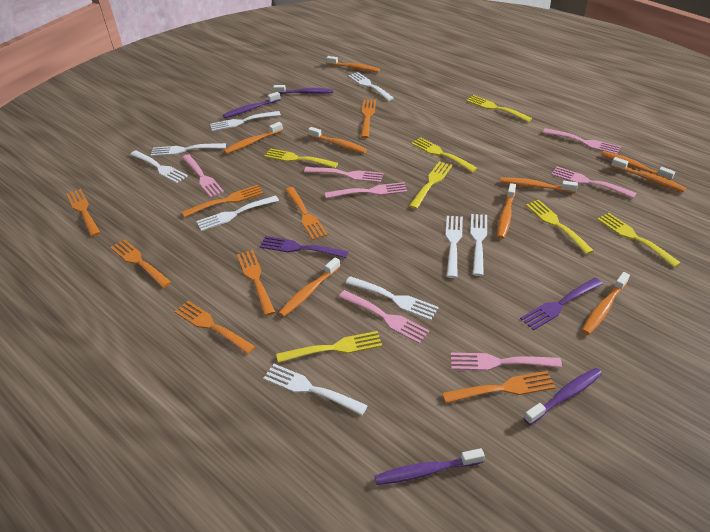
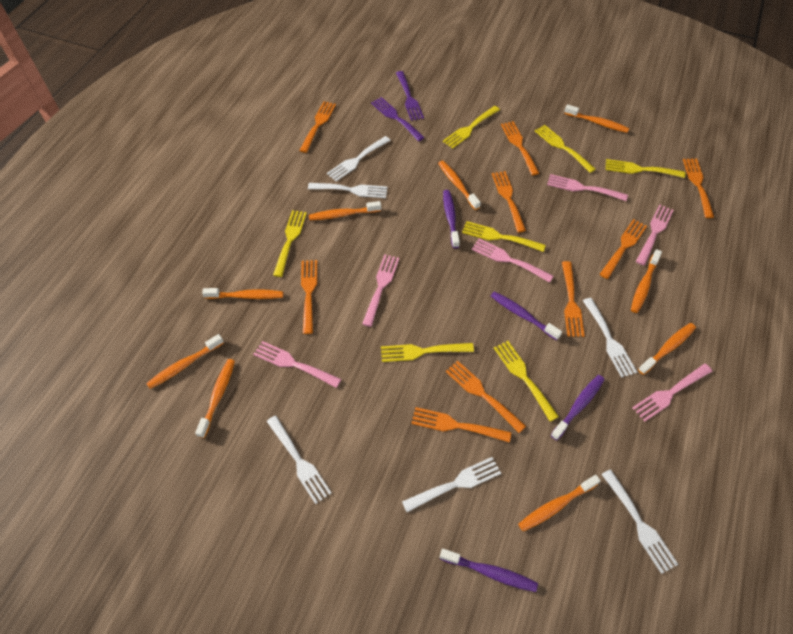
orange fork: 8 -> 9
pink fork: 7 -> 6
white fork: 9 -> 6

